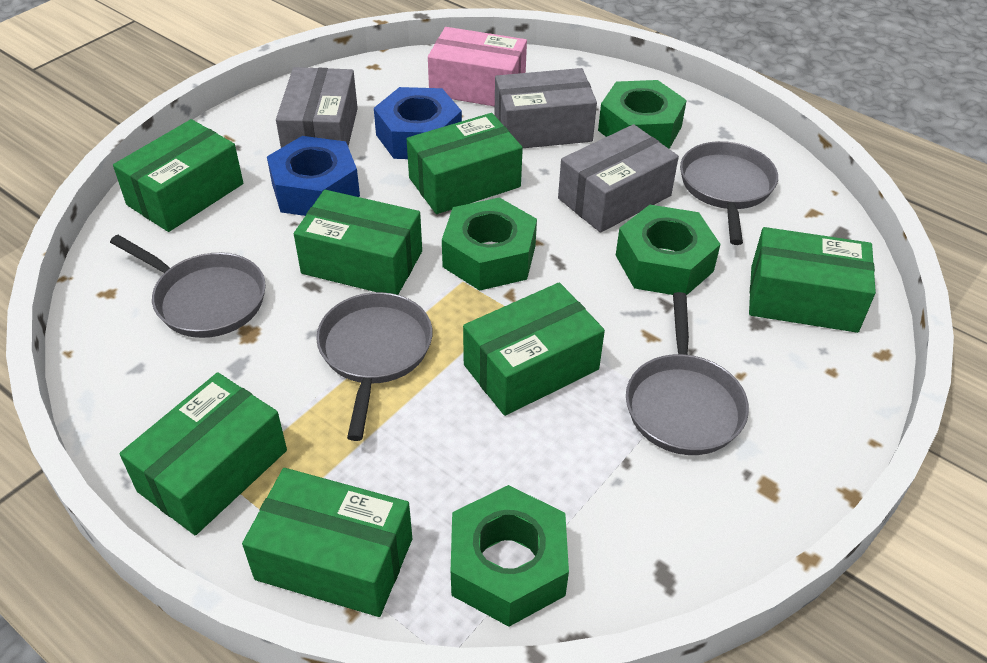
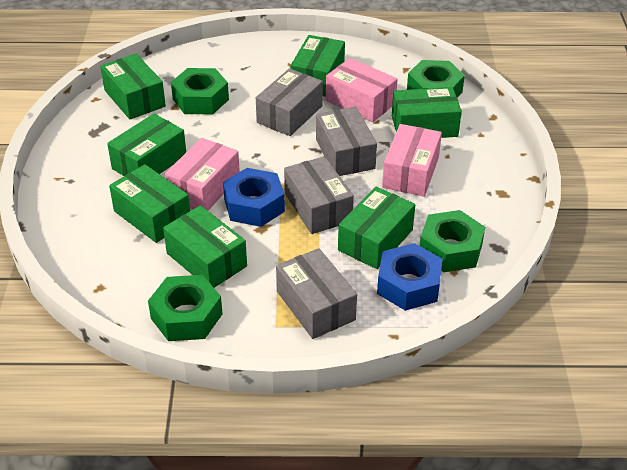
grey box: 3 -> 4
grey pan: 4 -> 0
pink box: 1 -> 3

